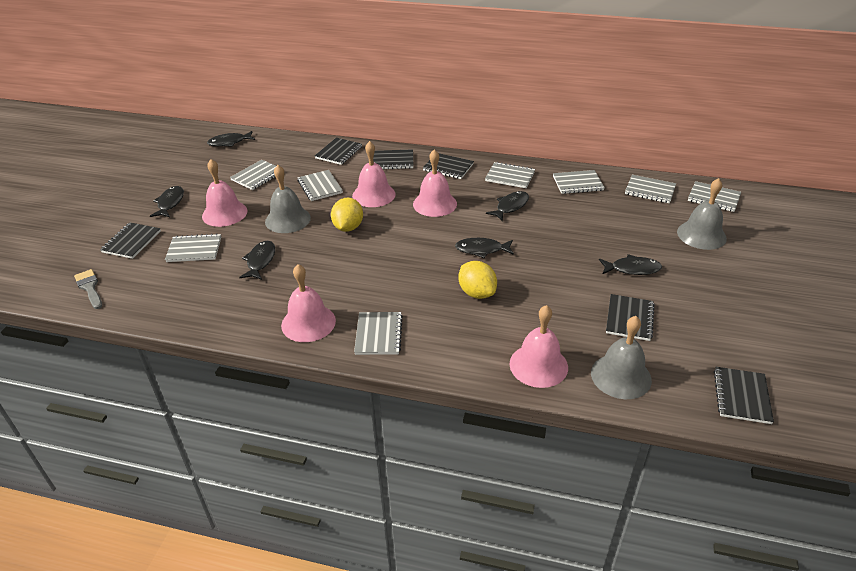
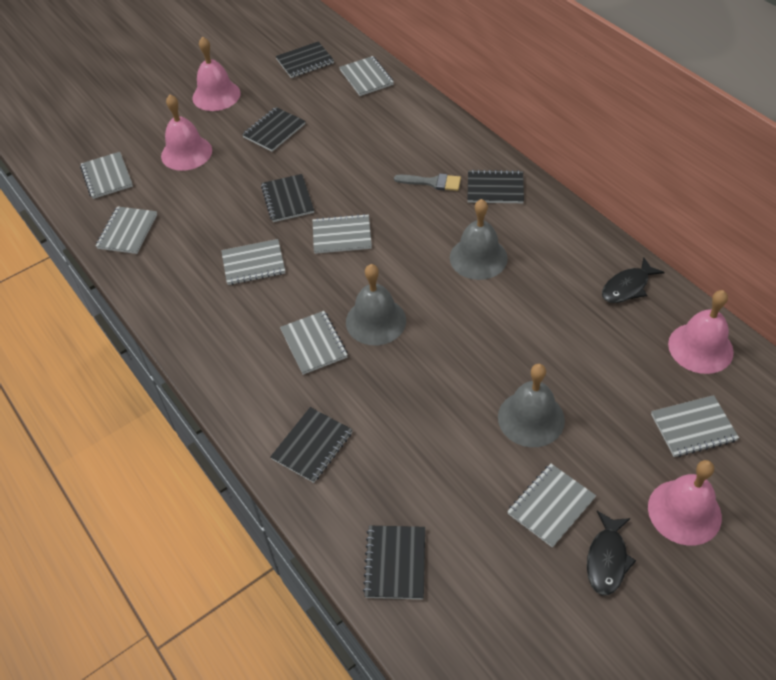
black fish: 6 -> 2
pink bell: 5 -> 4
yellow lemon: 2 -> 0

